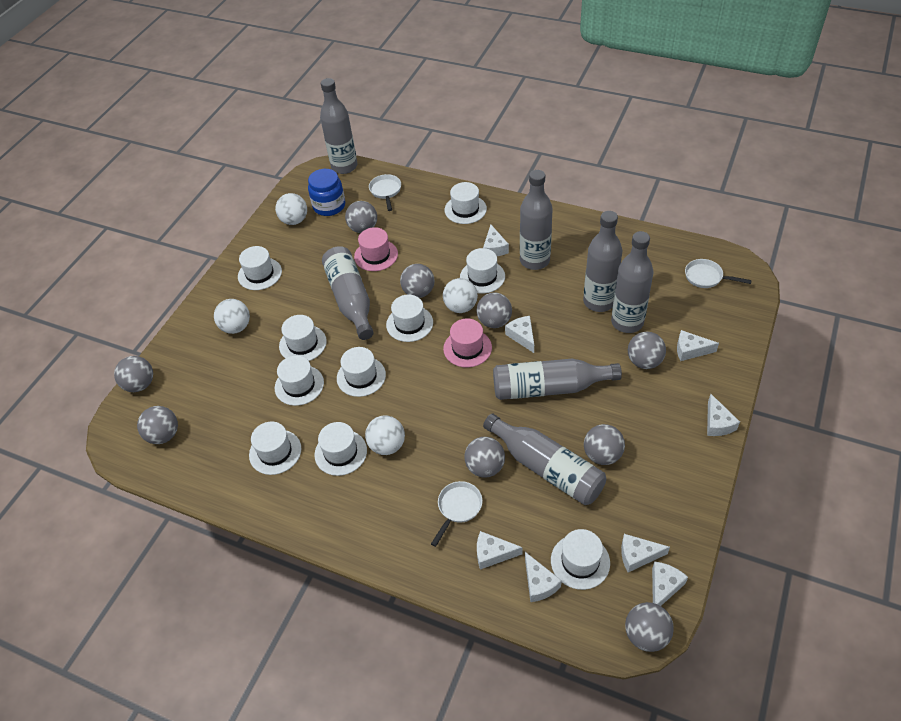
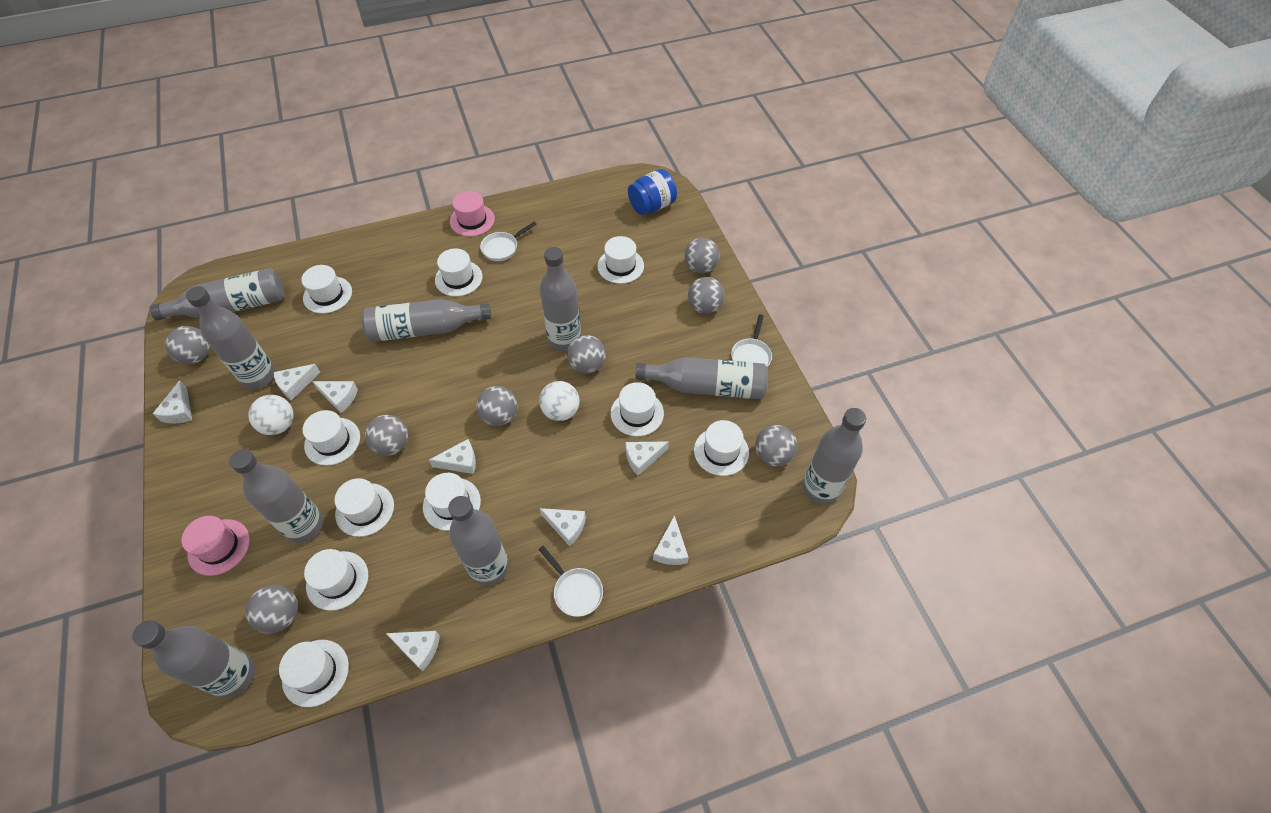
grey ball: 9 -> 8
grey bottle: 7 -> 9
white ball: 4 -> 2

